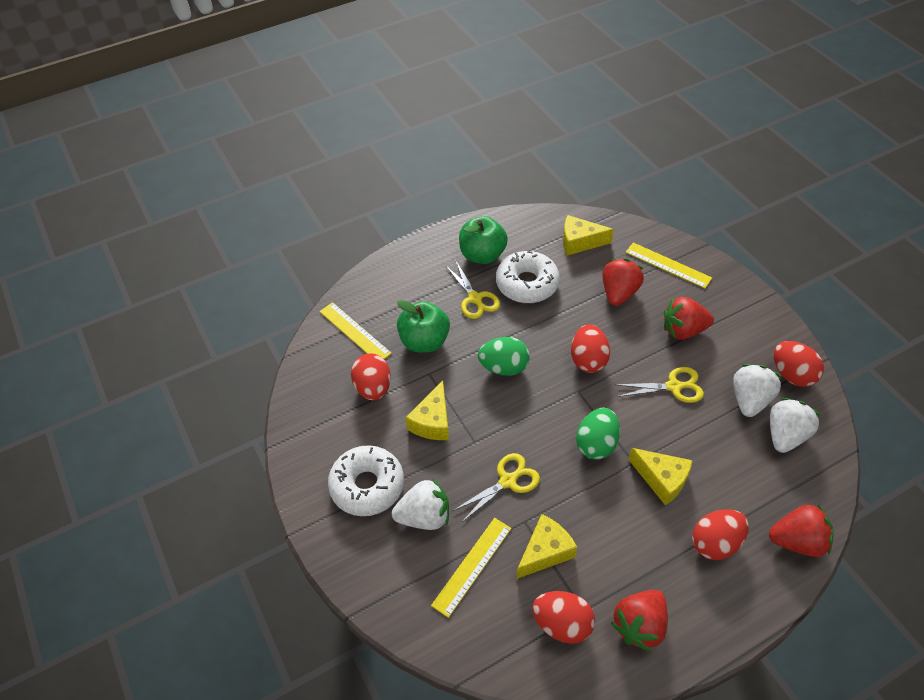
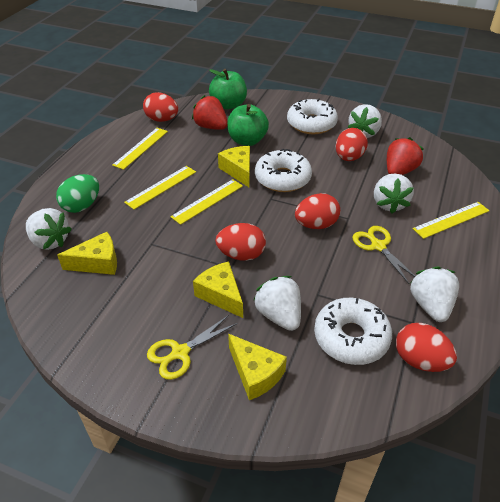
green egg: 2 -> 1
red strawberry: 4 -> 2
white donut: 2 -> 3
white strawberry: 3 -> 5
yellow ruler: 3 -> 4
yellow scissors: 3 -> 2

